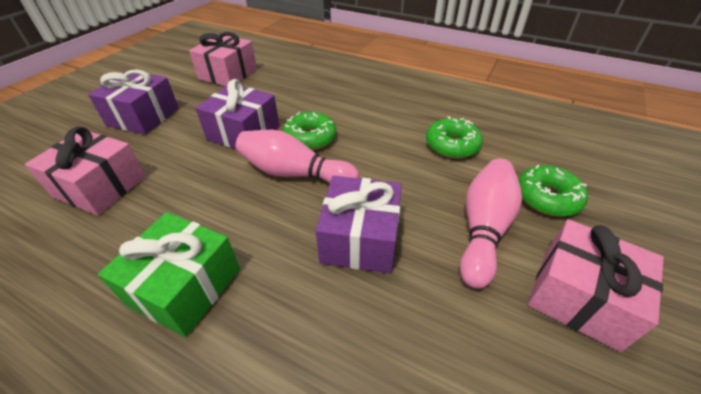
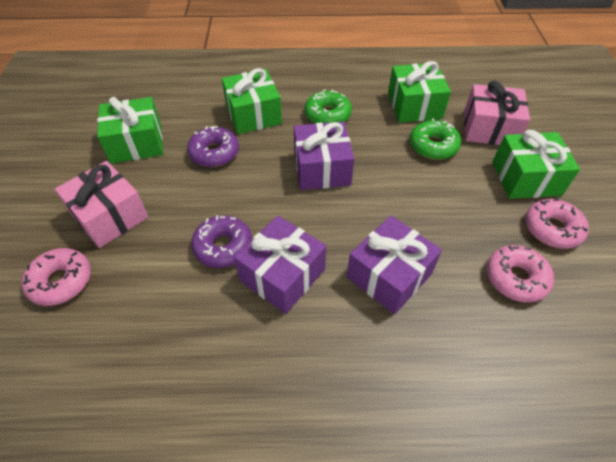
green donut: 3 -> 2
green gift: 1 -> 4
pink bowling pin: 2 -> 0
pink donut: 0 -> 3
pink gift: 3 -> 2
purple donut: 0 -> 2

